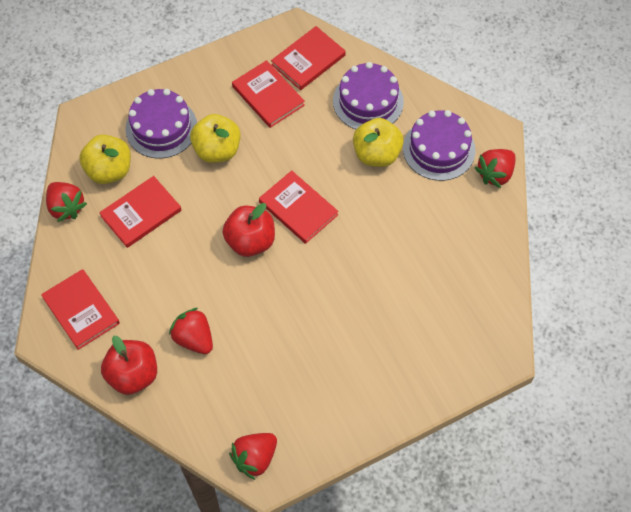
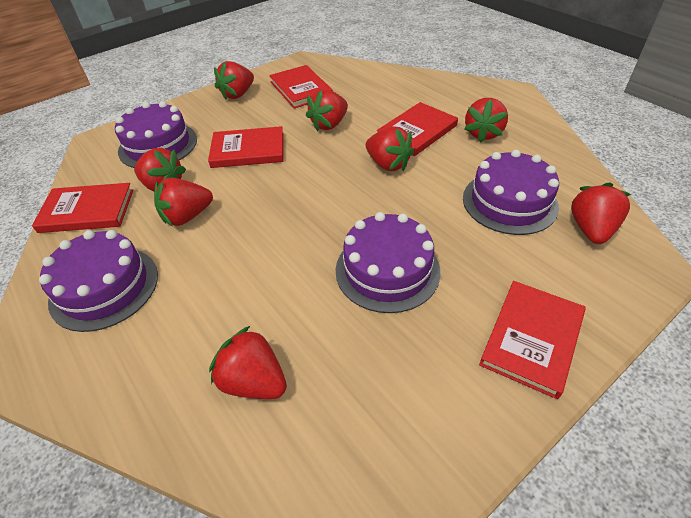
purple cake: 3 -> 4
red apple: 2 -> 0
red strawberry: 4 -> 8
yellow apple: 3 -> 0

